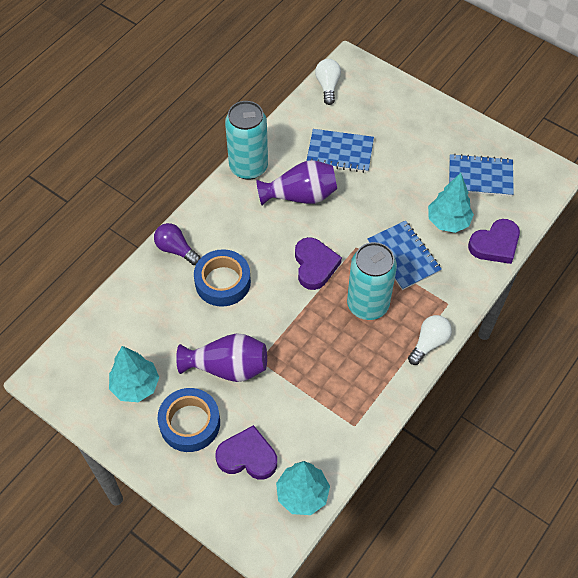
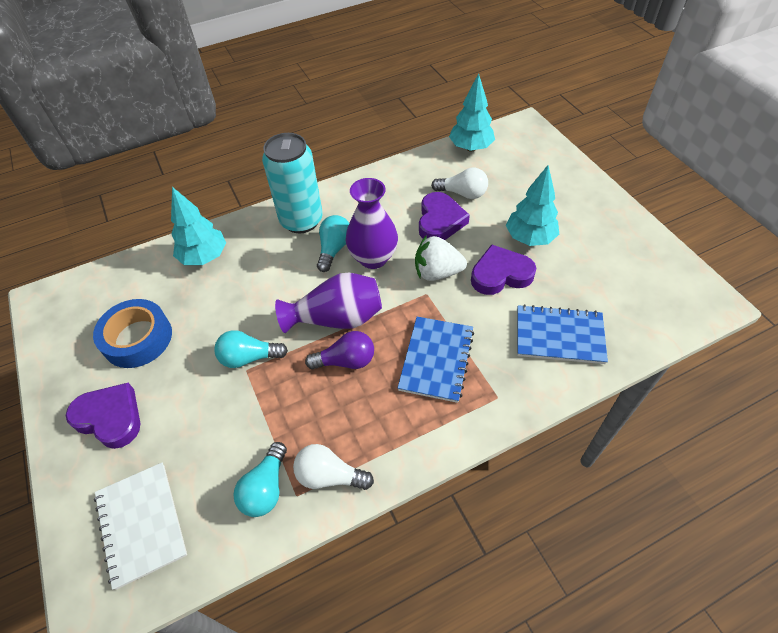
blue notebook: 3 -> 2
blue tape: 2 -> 1
turquoise can: 2 -> 1
turquoise light bulb: 0 -> 3
white notebook: 0 -> 1
white strawberry: 0 -> 1

